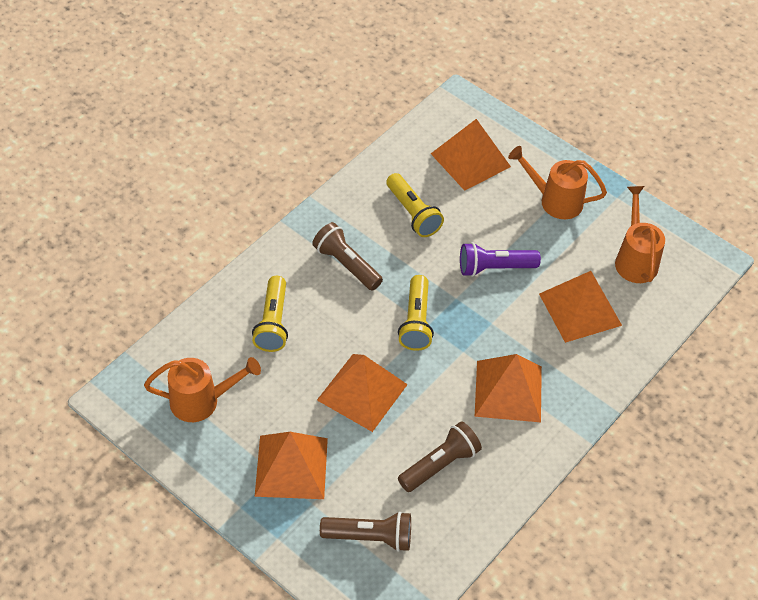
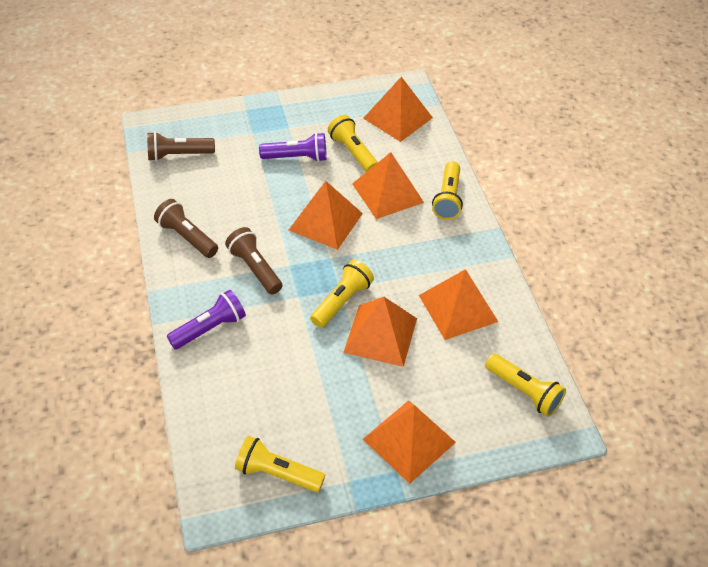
orange pyramid: 5 -> 6
orange watering can: 3 -> 0
purple flashlight: 1 -> 2
yellow flashlight: 3 -> 5

